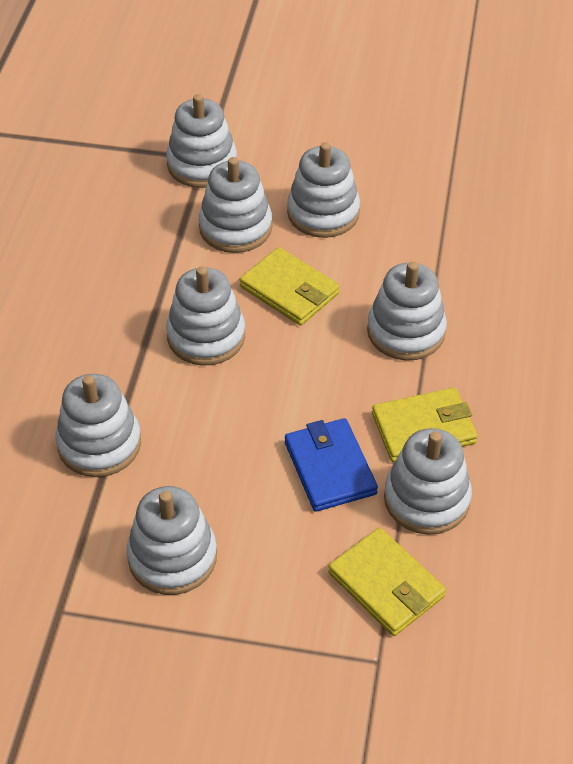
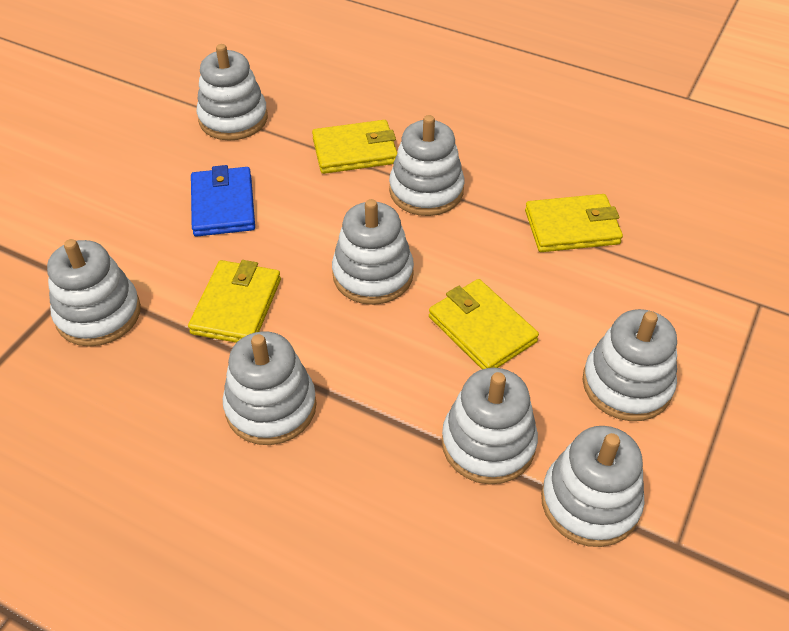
yellow wallet: 3 -> 4

